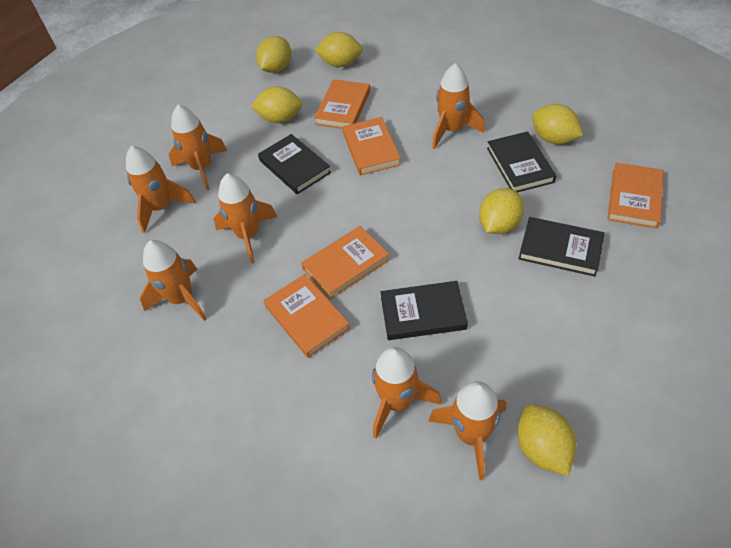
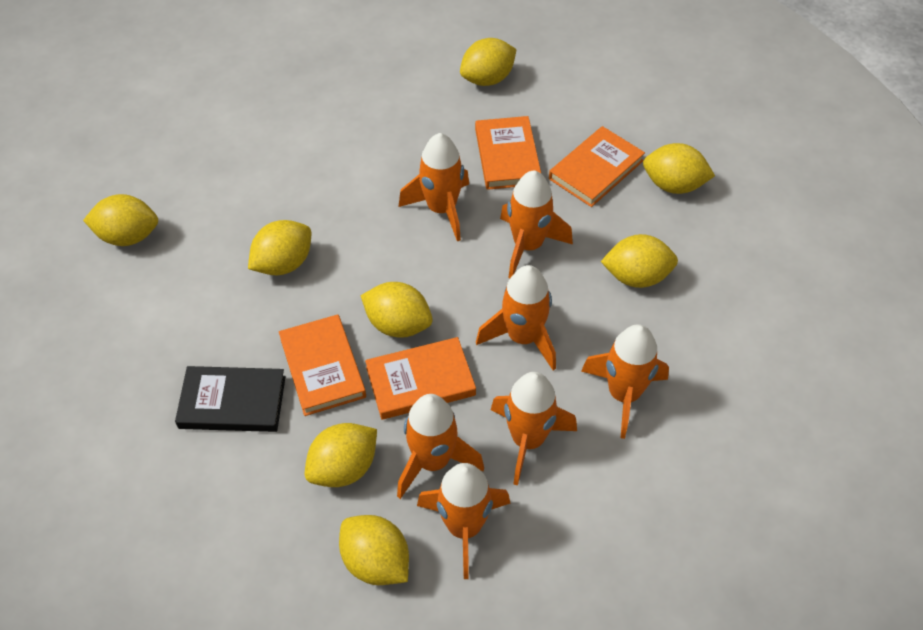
black book: 4 -> 1
orange book: 5 -> 4
yellow lemon: 6 -> 8

